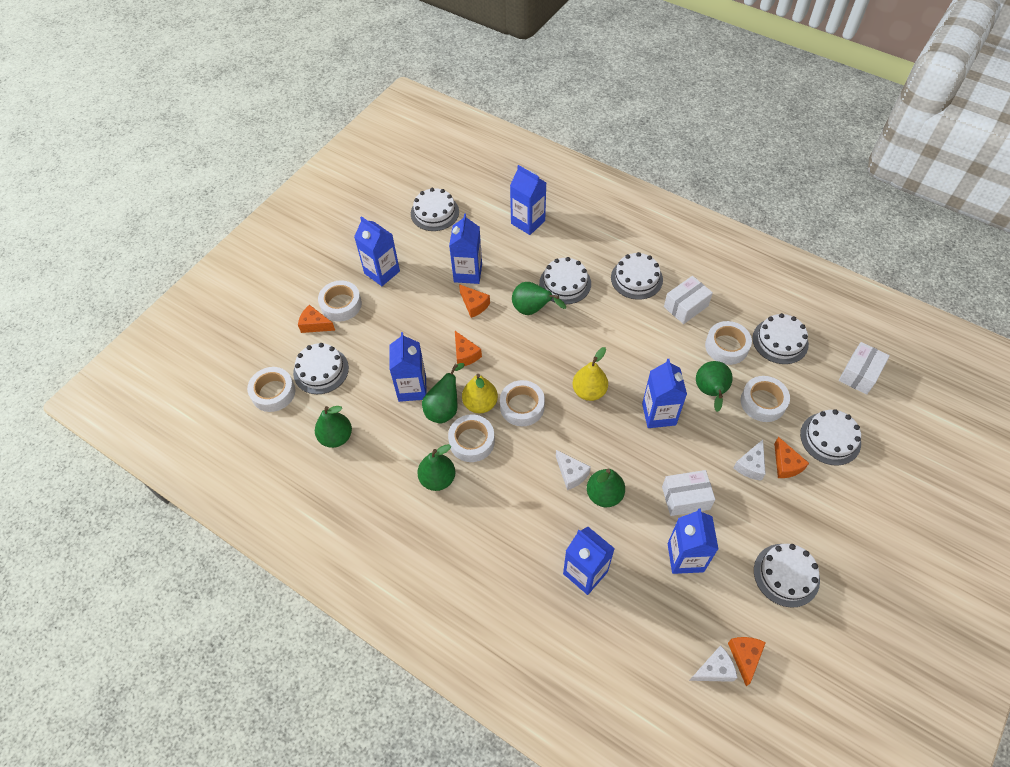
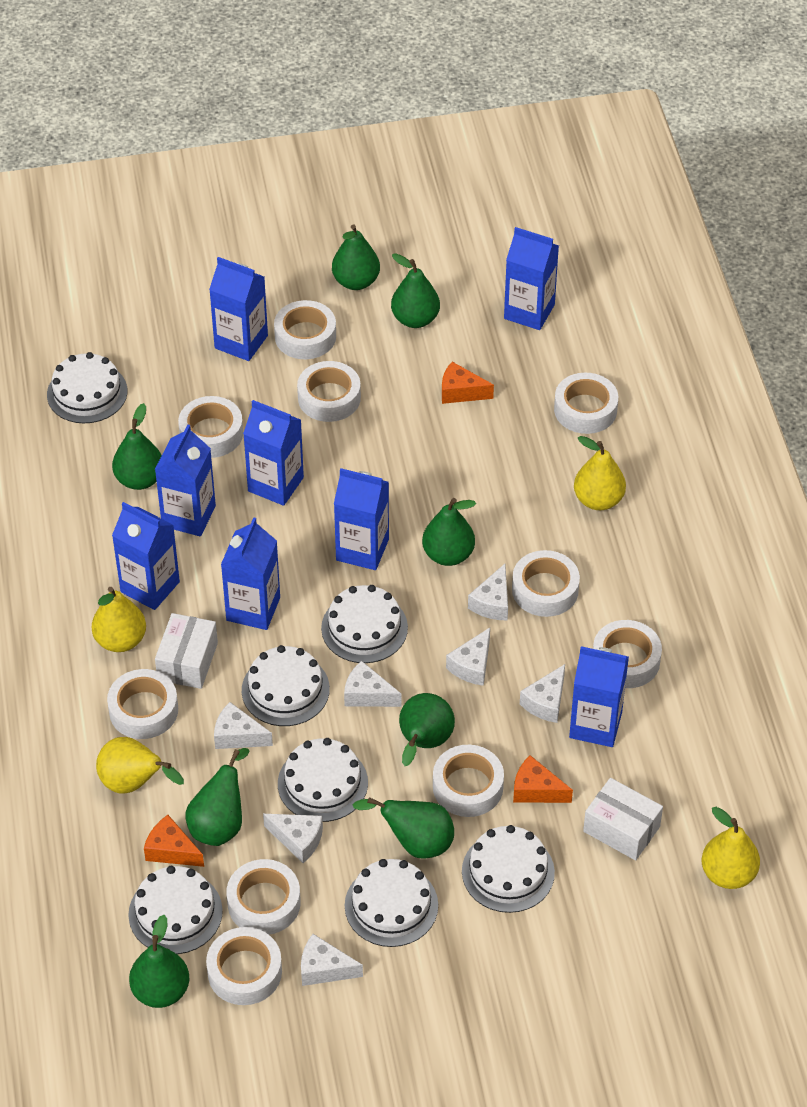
blue carton: 7 -> 8
green pear: 6 -> 8
orange cheese: 5 -> 3
white box: 3 -> 2
white cheese: 3 -> 7
white tape: 6 -> 10
yellow pear: 2 -> 4

